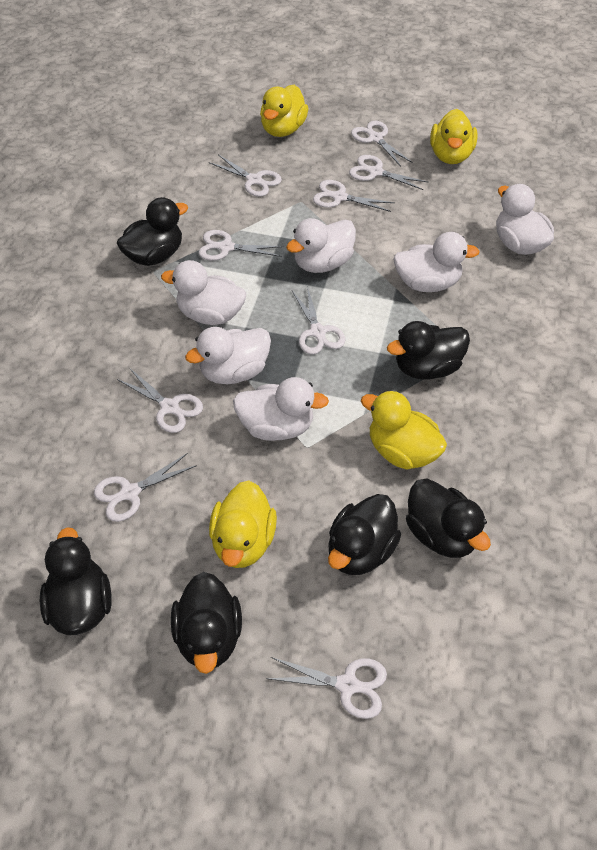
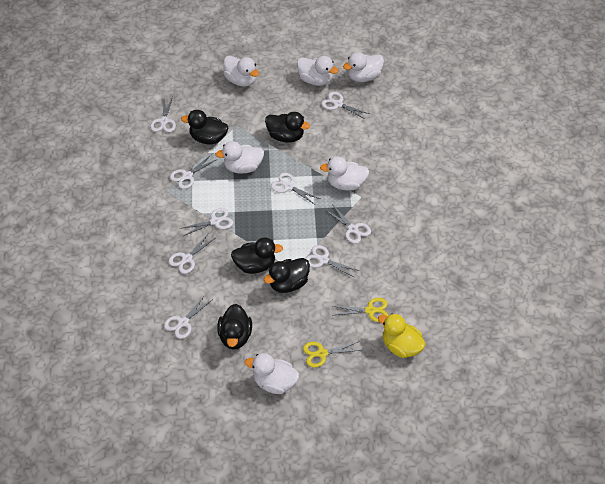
black duck: 6 -> 5
yellow duck: 4 -> 1
yellow scissors: 0 -> 2

